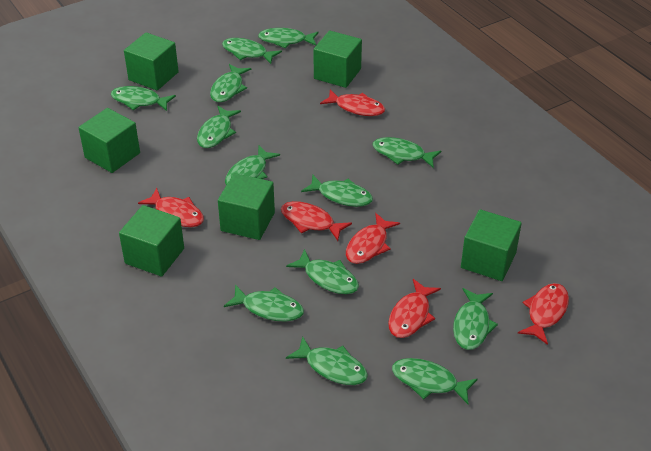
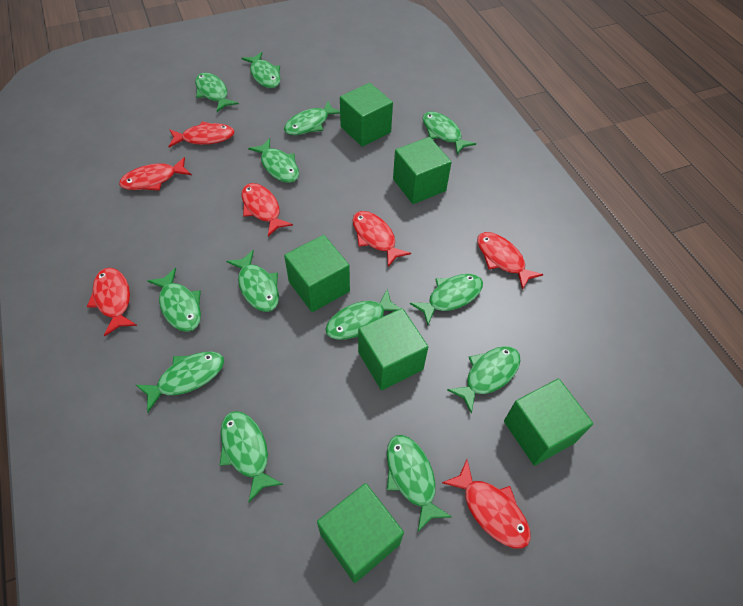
red fish: 6 -> 7

